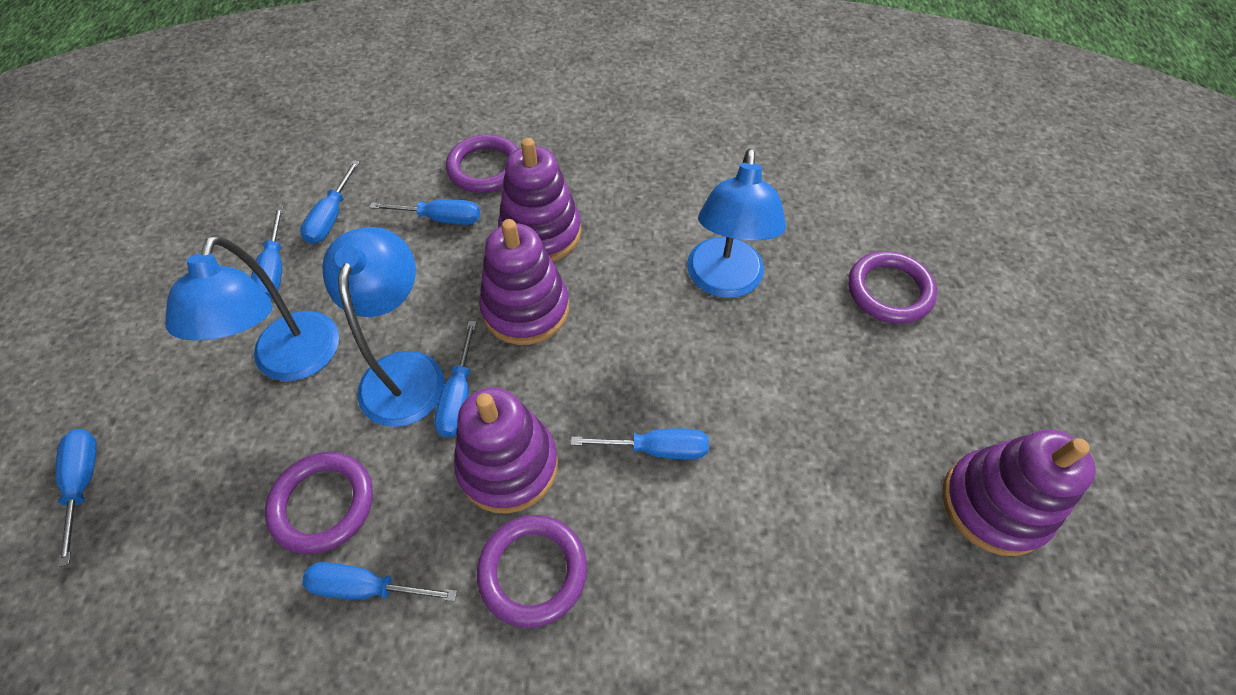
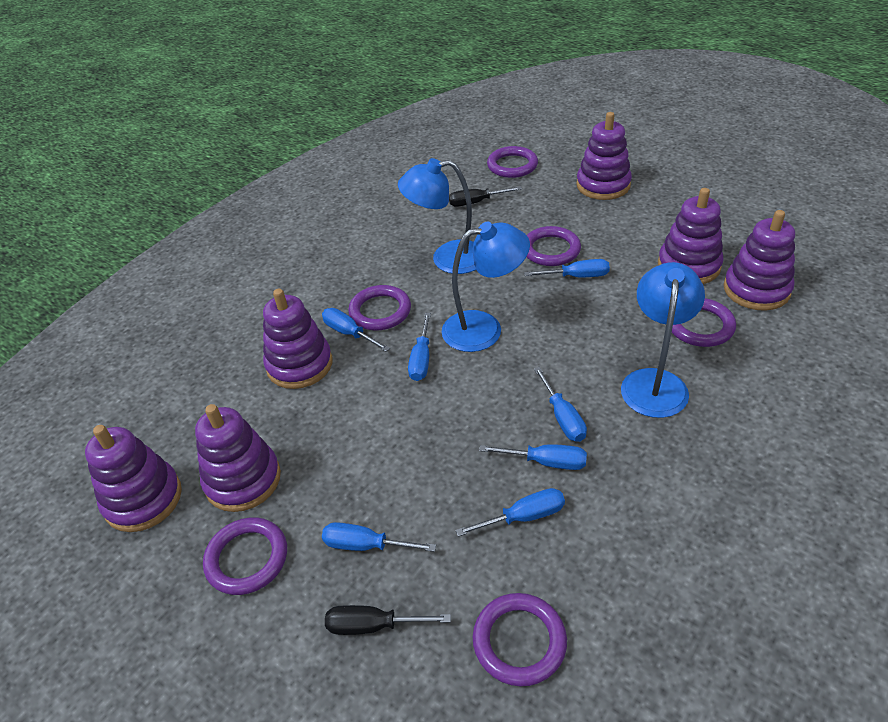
black screwdriver: 0 -> 2
purple ring: 4 -> 6
purple stacking toy: 4 -> 6

